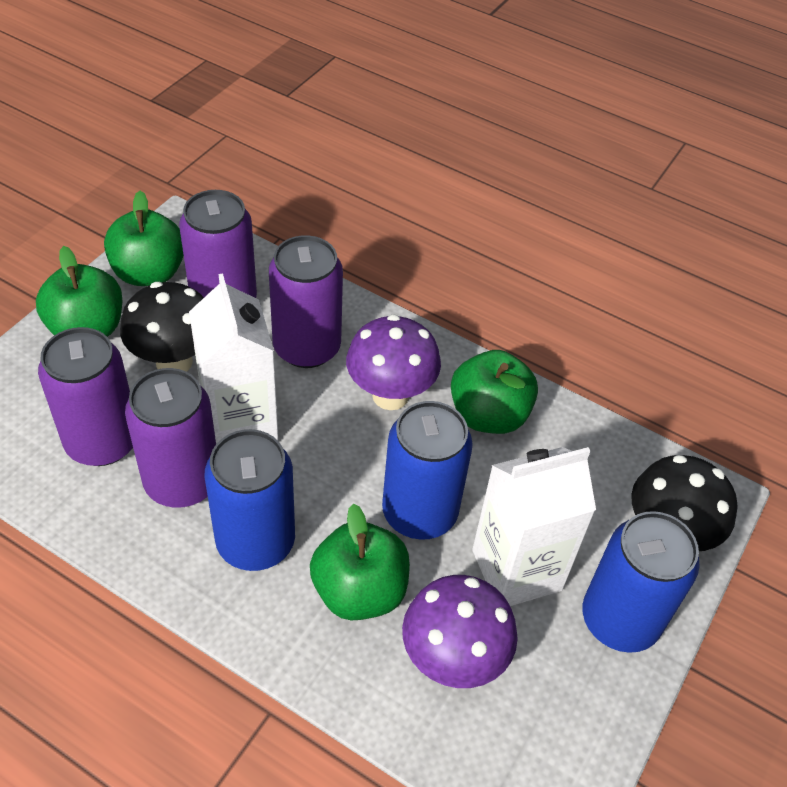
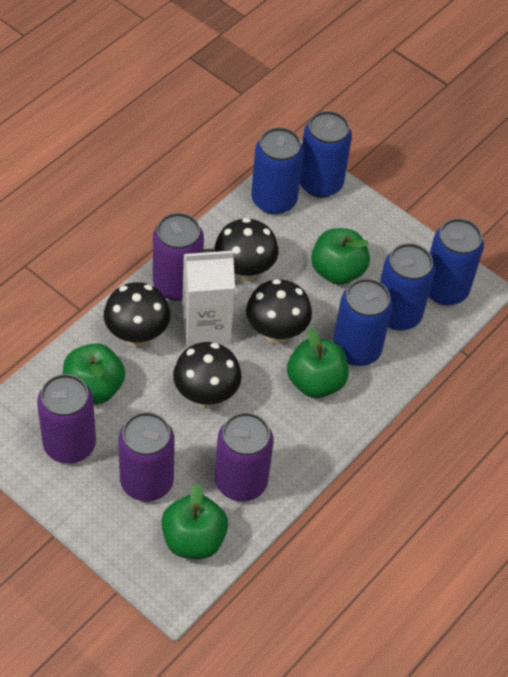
black mushroom: 2 -> 4
blue can: 3 -> 5
purple mushroom: 2 -> 0
white carton: 2 -> 1

